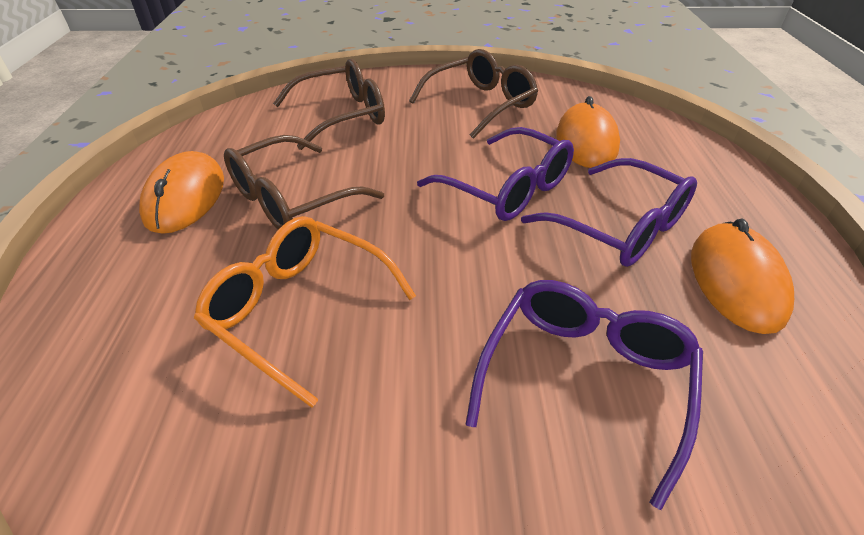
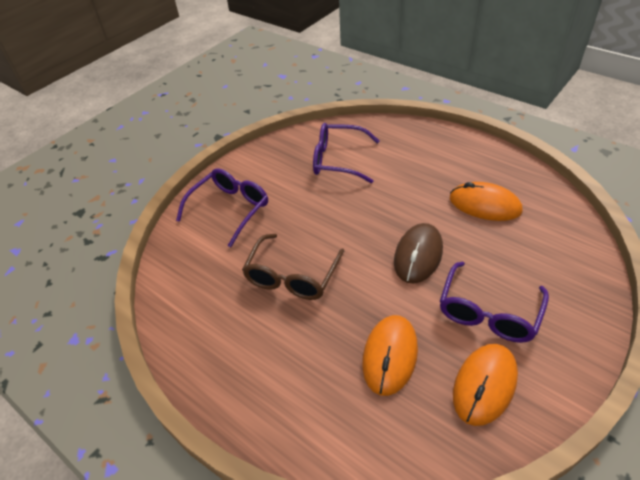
brown glasses: 3 -> 1
brown mouse: 0 -> 1
orange glasses: 1 -> 0

